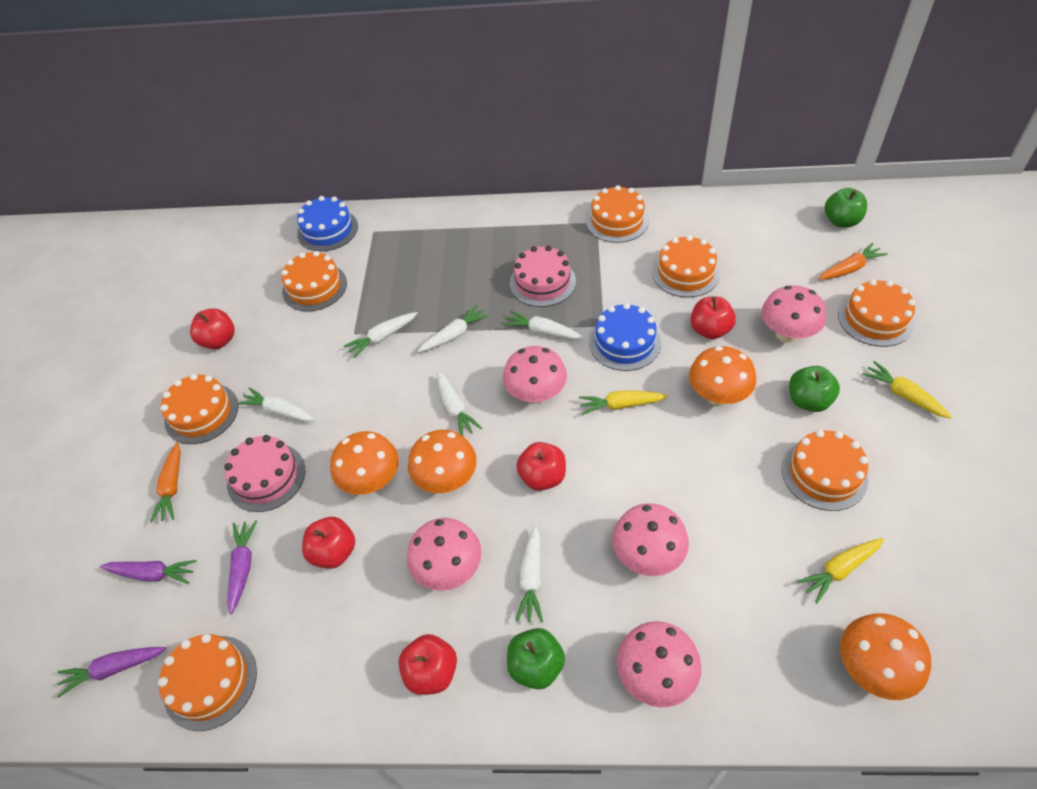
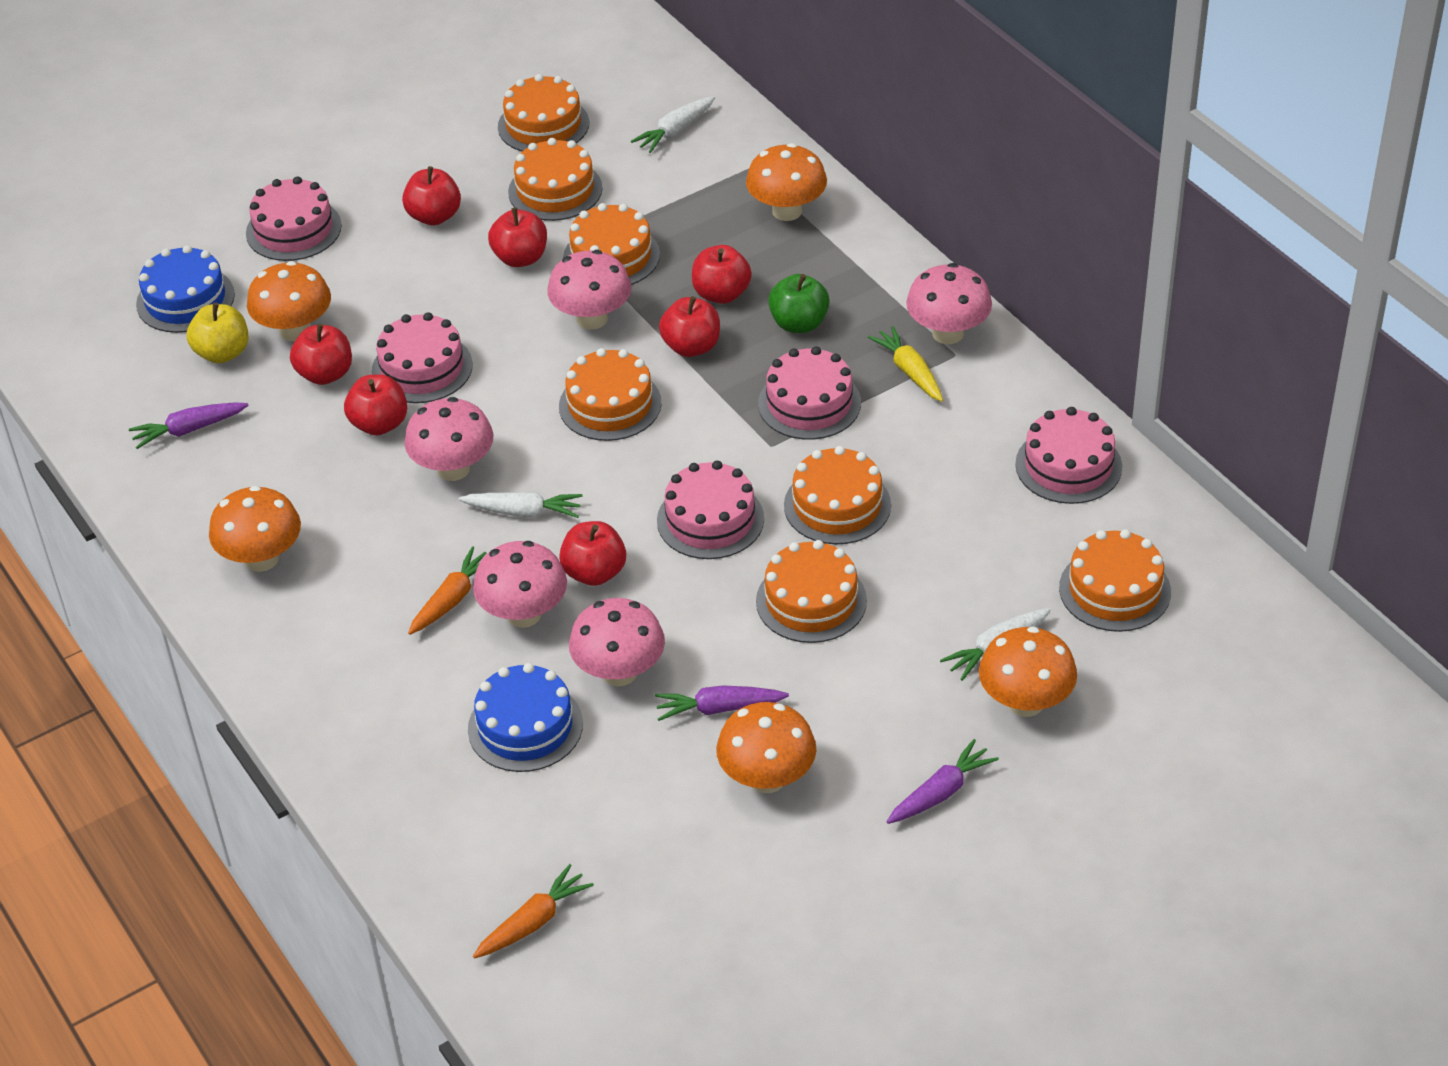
green apple: 3 -> 1
orange mushroom: 4 -> 5
pink cake: 2 -> 5
red apple: 5 -> 7
white carrot: 6 -> 3
yellow apple: 0 -> 1
yellow carrot: 3 -> 1

